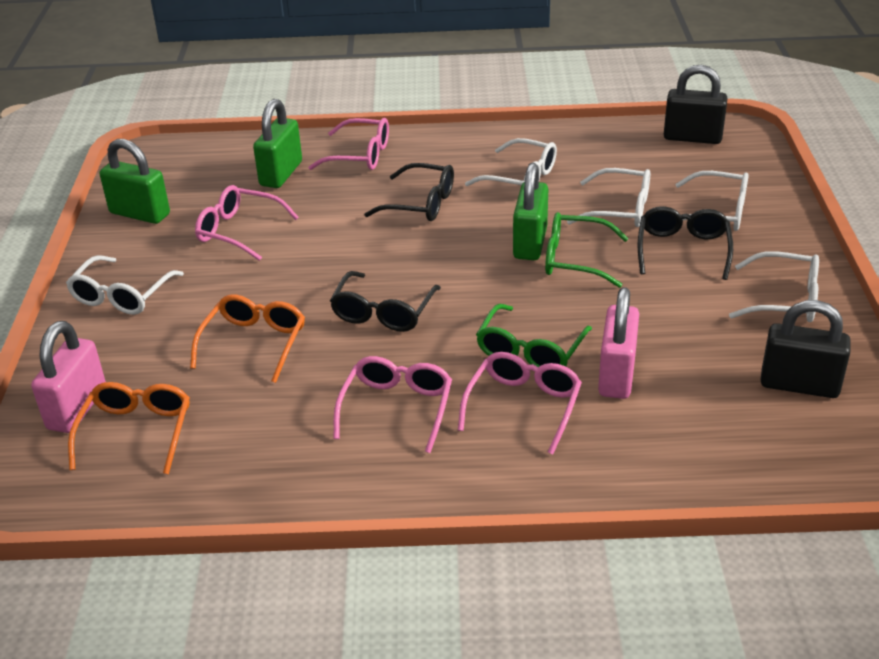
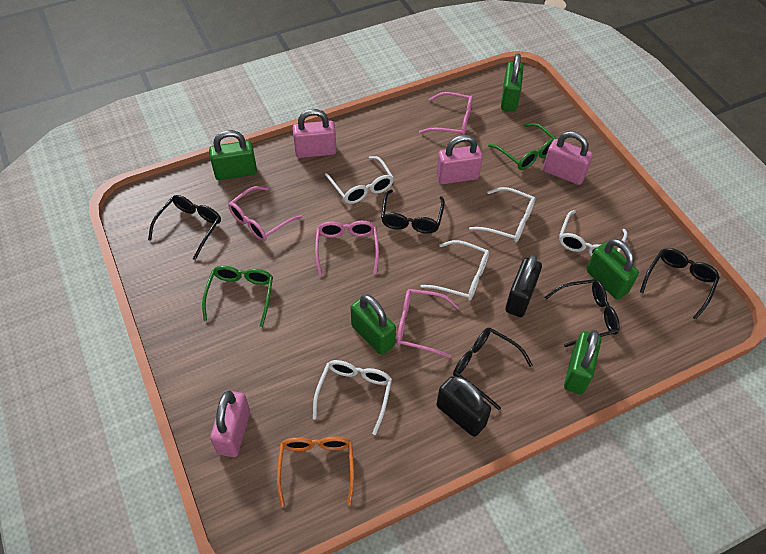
black glasses: 3 -> 5
green padlock: 3 -> 5
orange glasses: 2 -> 1
pink padlock: 2 -> 4

